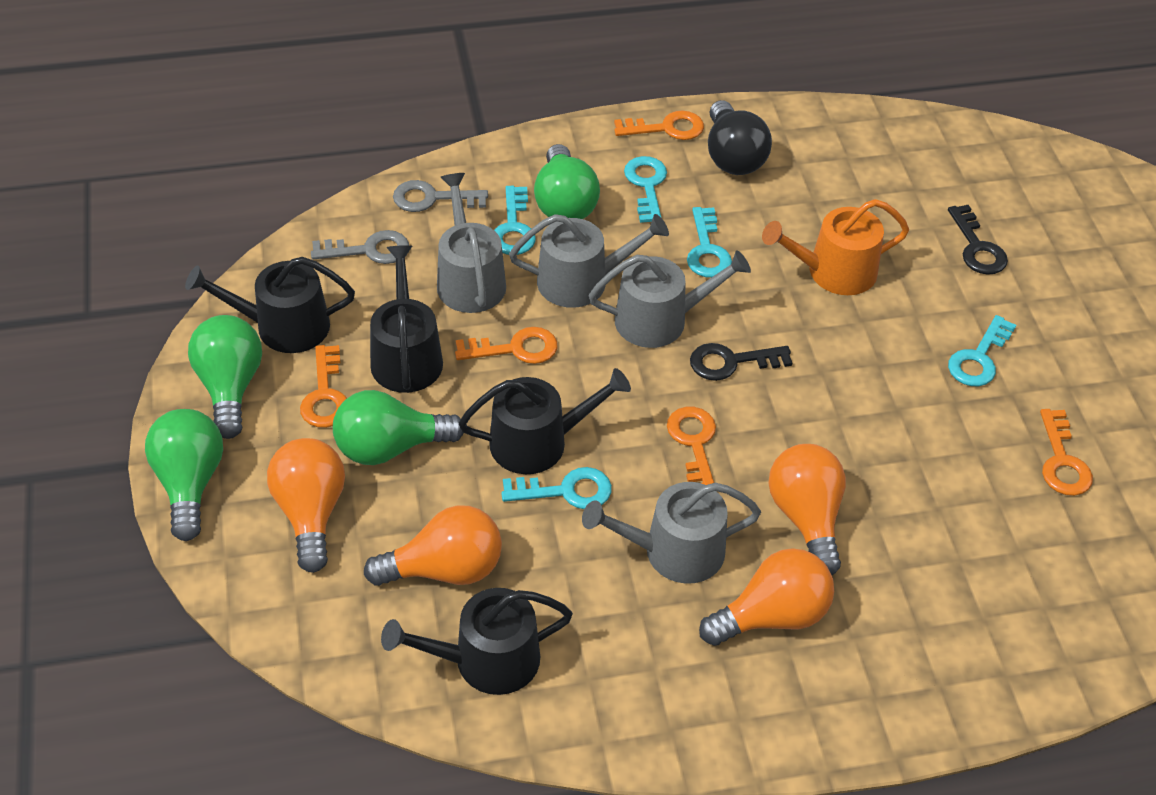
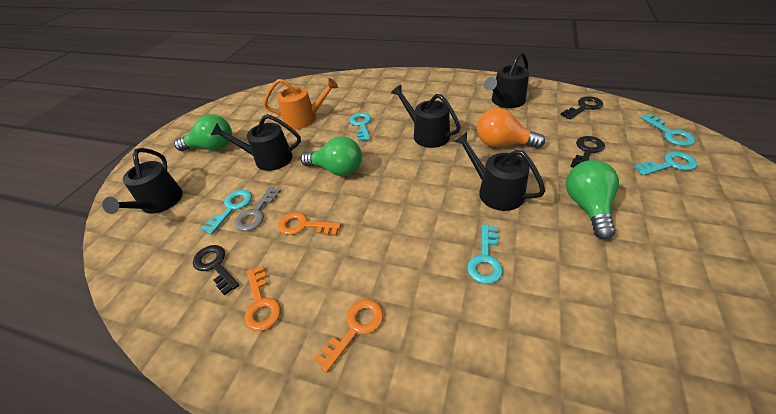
black key: 2 -> 3
black light bulb: 1 -> 0
black watering can: 4 -> 5
green light bulb: 4 -> 3
grey key: 2 -> 1
grey watering can: 4 -> 0
orange key: 5 -> 3
orange light bulb: 4 -> 1

